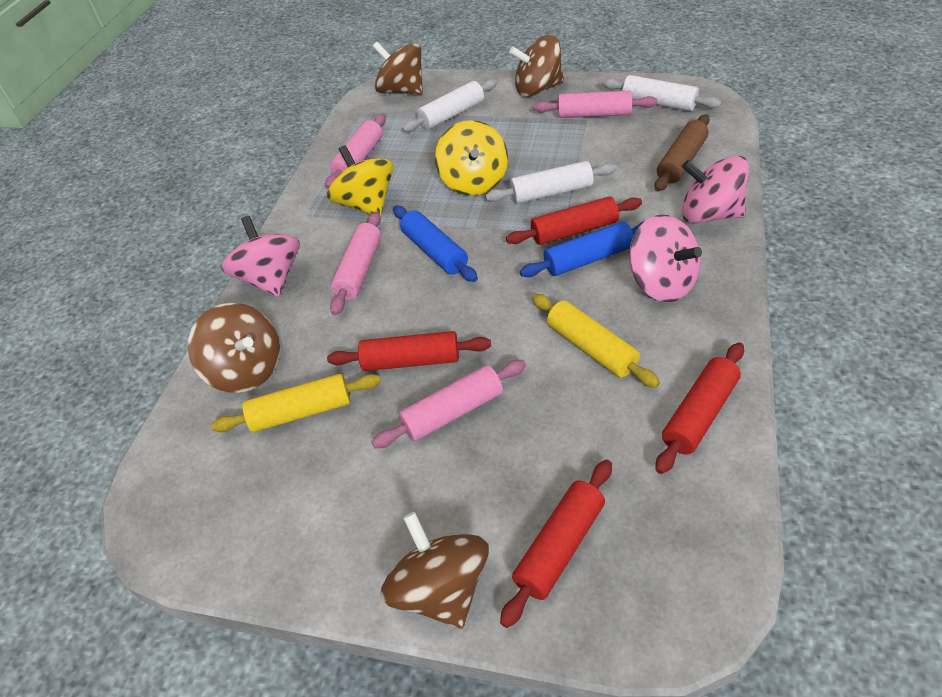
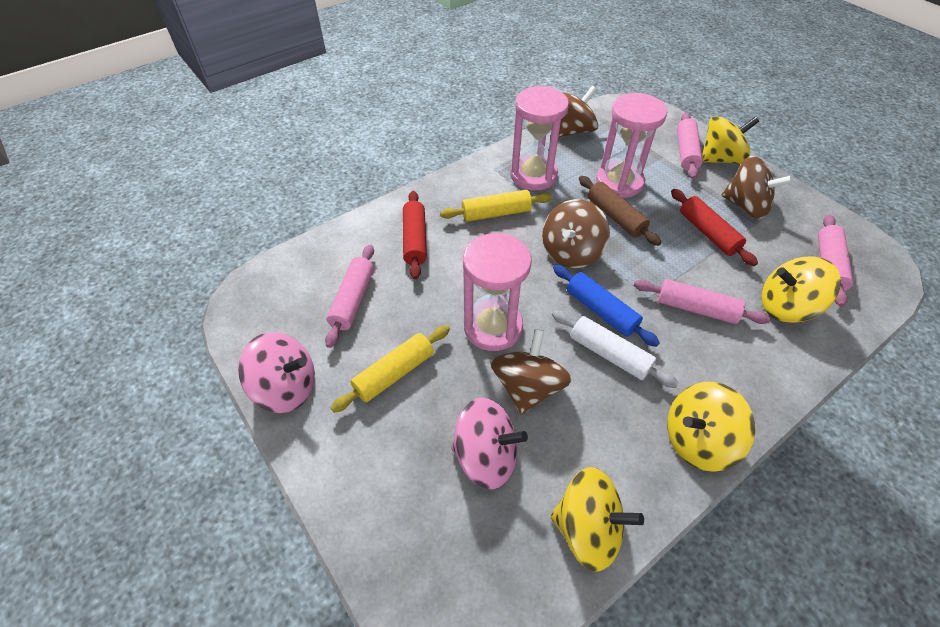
blue rolling pin: 2 -> 1
pink hourglass: 0 -> 3
pink spinning top: 3 -> 2
red rolling pin: 4 -> 2
white rolling pin: 3 -> 1
yellow spinning top: 2 -> 4

